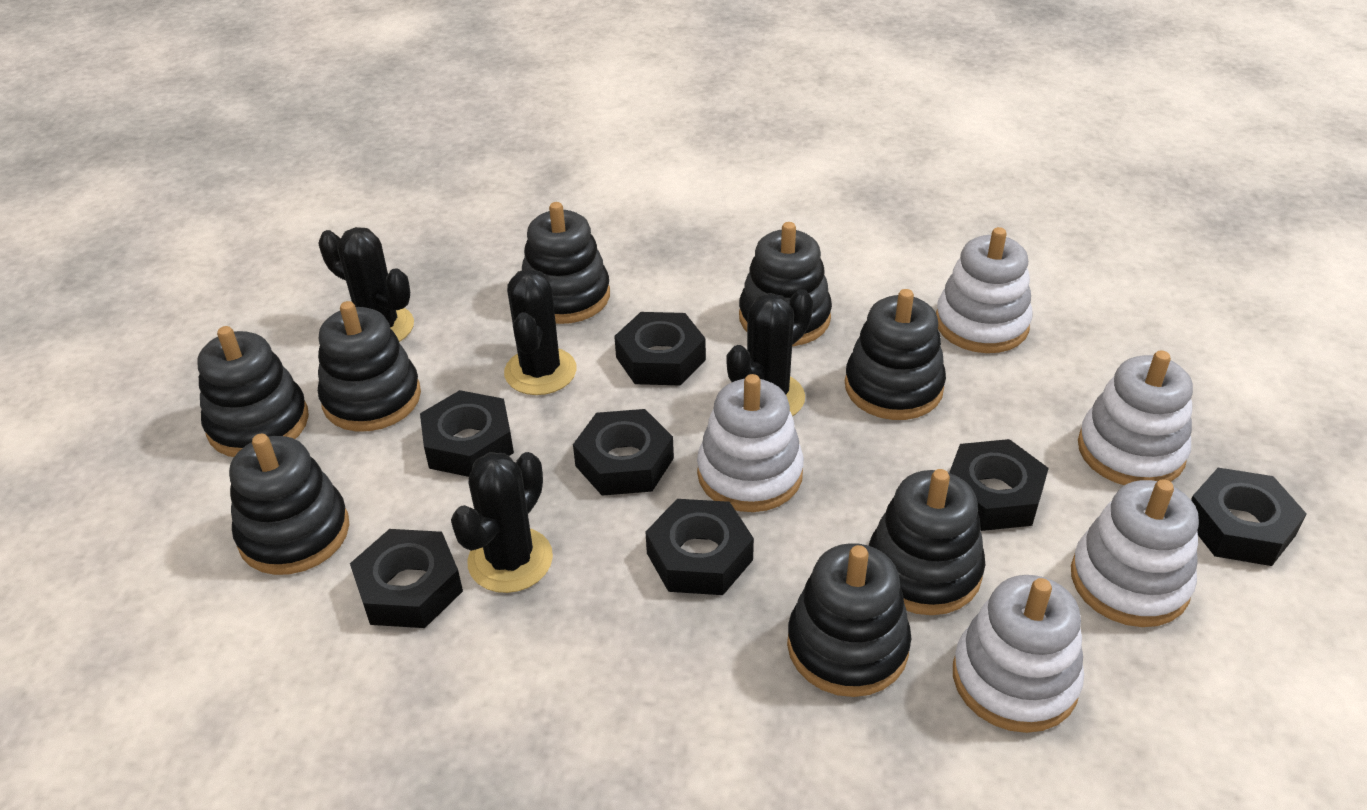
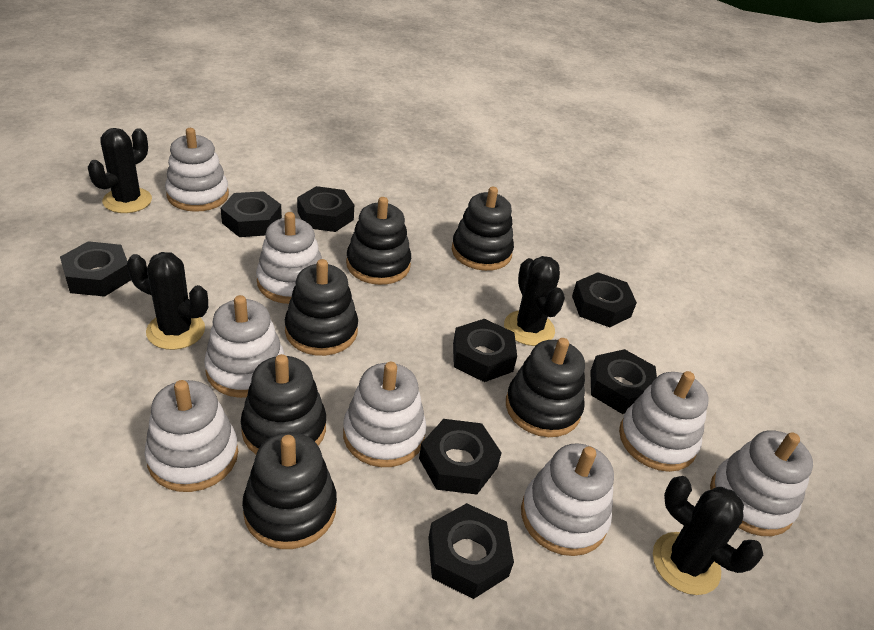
black nut: 7 -> 8
black stacking toy: 8 -> 6
white stacking toy: 5 -> 8

